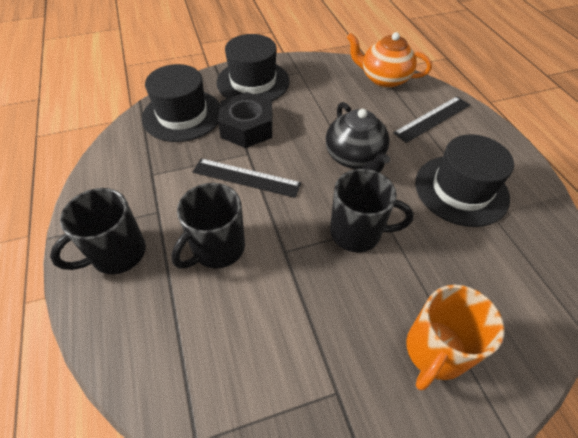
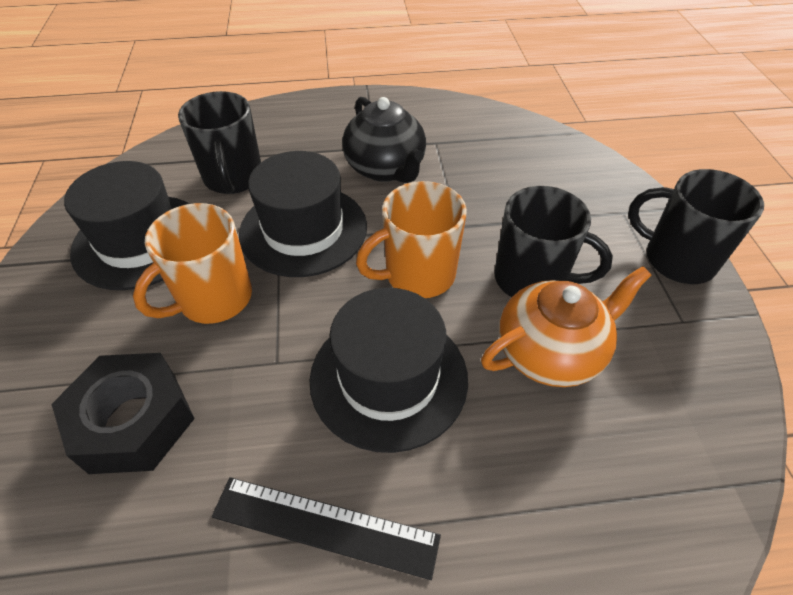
black ruler: 2 -> 1
orange mug: 1 -> 2

